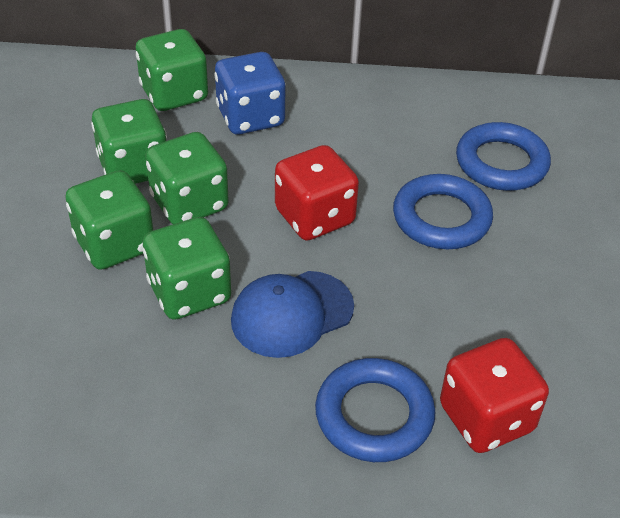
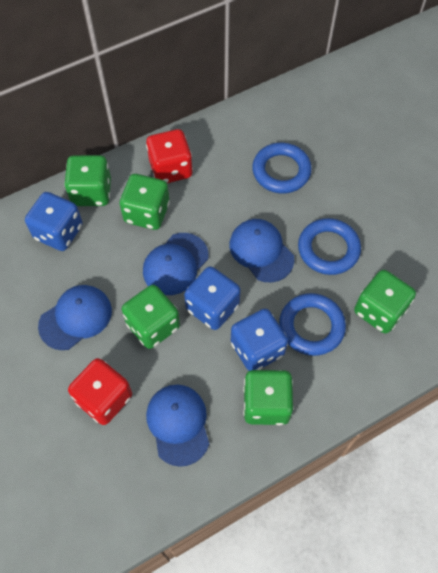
blue cap: 1 -> 4
blue dice: 1 -> 3

